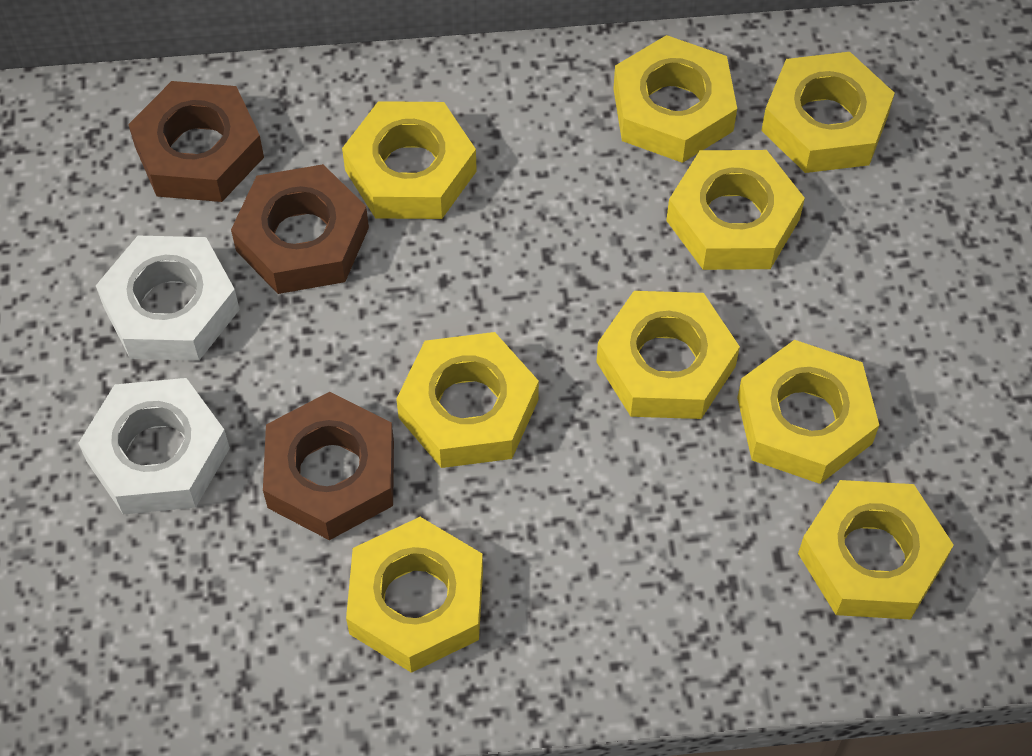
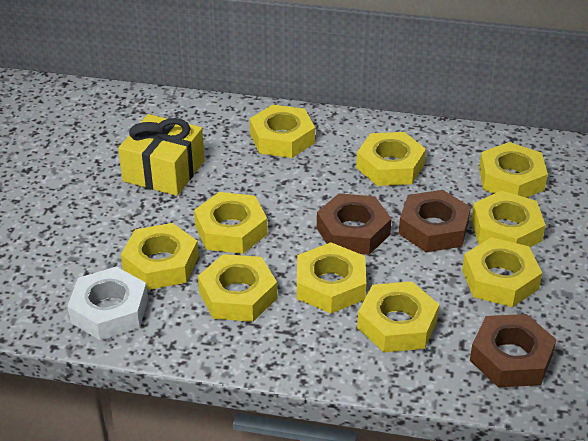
white nut: 2 -> 1
yellow gift: 0 -> 1
yellow nut: 9 -> 10

